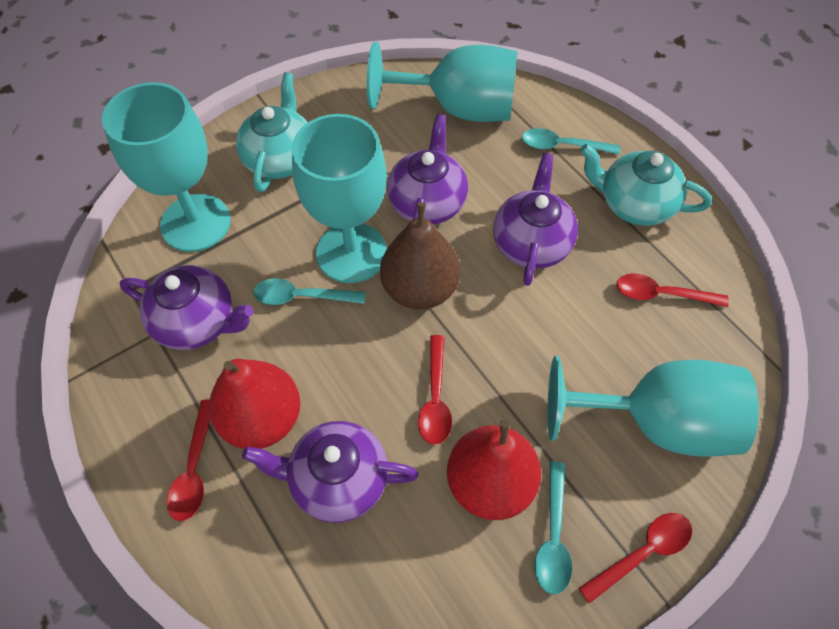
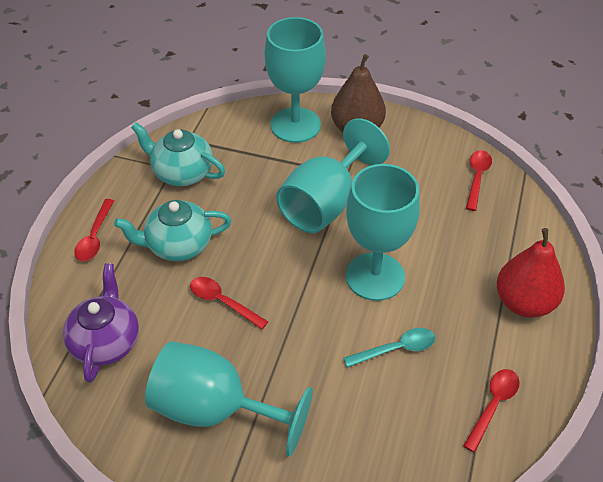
purple teapot: 4 -> 1
red pear: 2 -> 1
turquoise spoon: 3 -> 1

